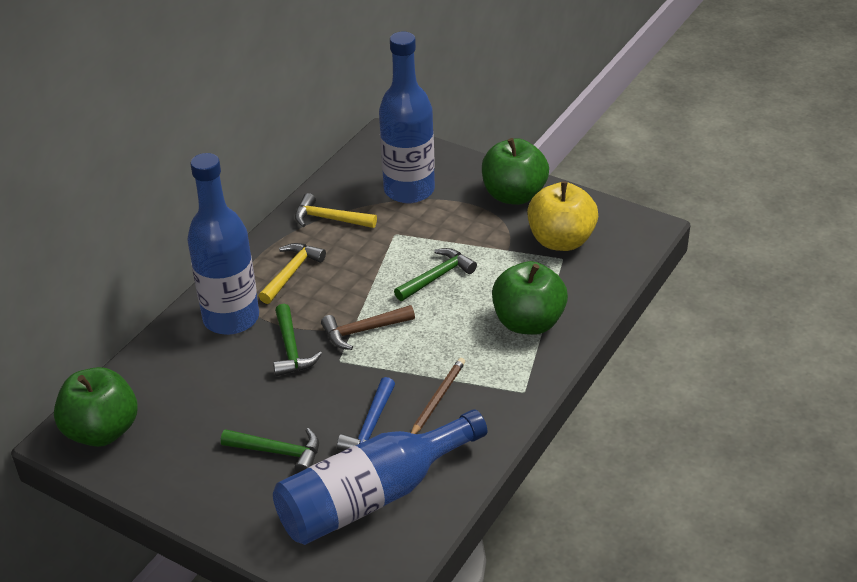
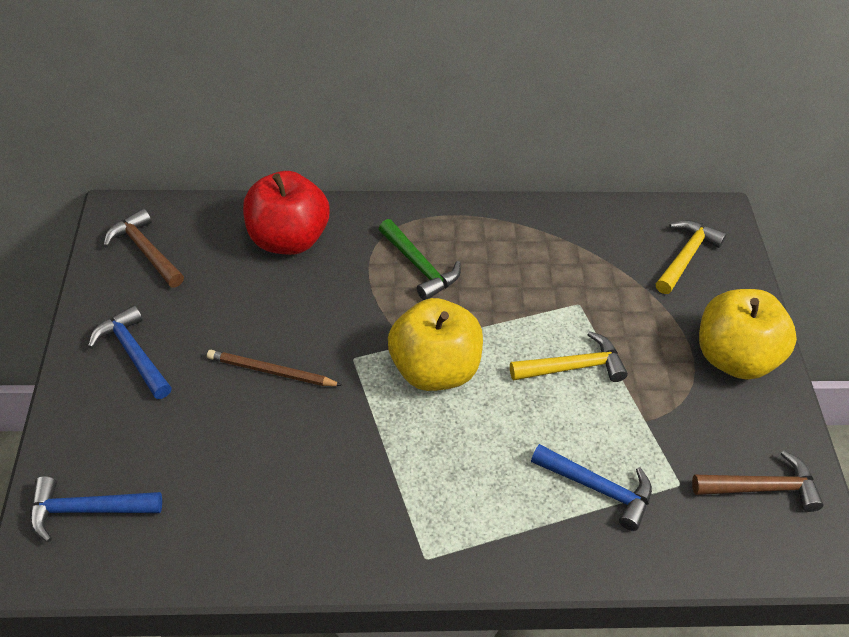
blue bottle: 3 -> 0
blue hammer: 1 -> 3
brown hammer: 1 -> 2
green apple: 3 -> 0
green hammer: 3 -> 1
red apple: 0 -> 1
yellow apple: 1 -> 2

